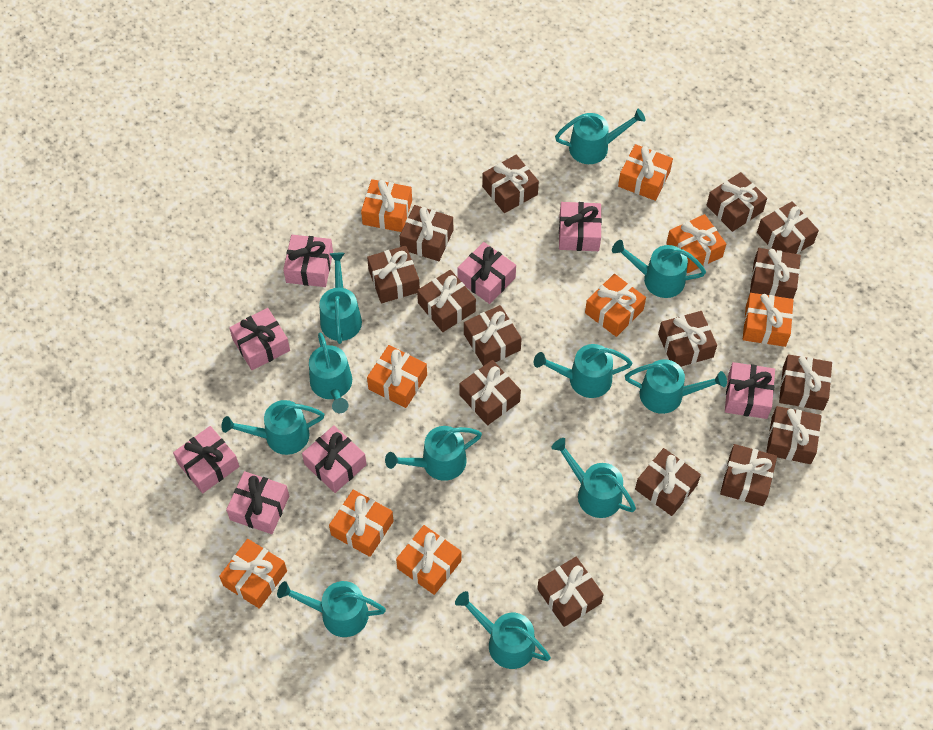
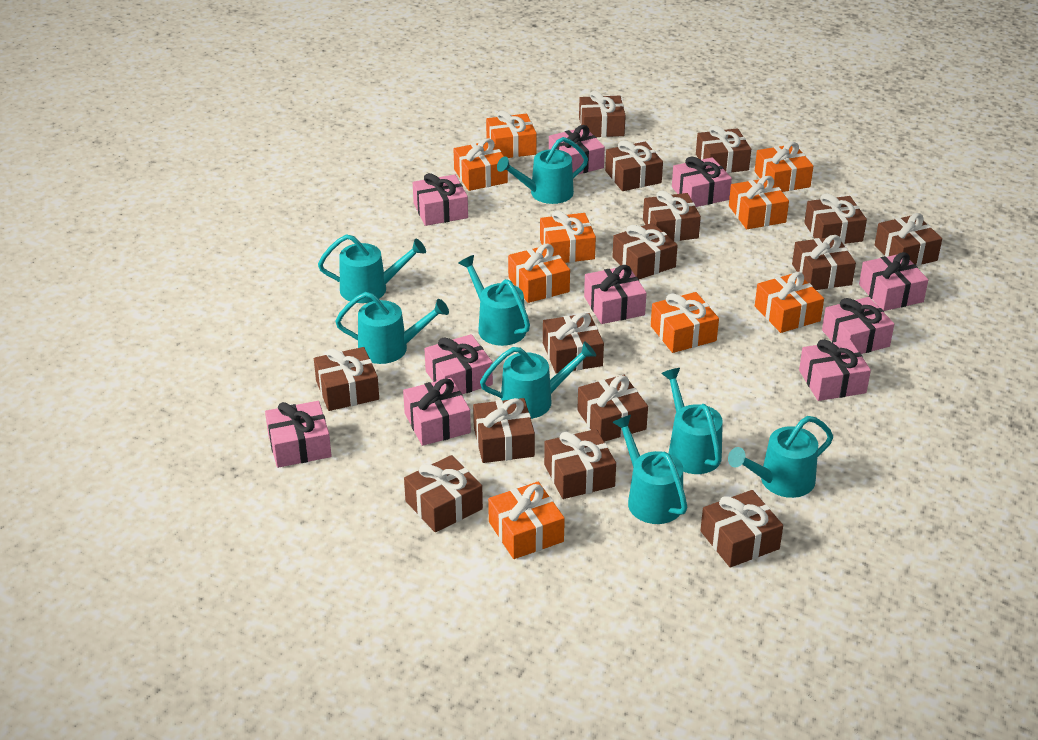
pink gift: 8 -> 10
turquoise watering can: 11 -> 8

